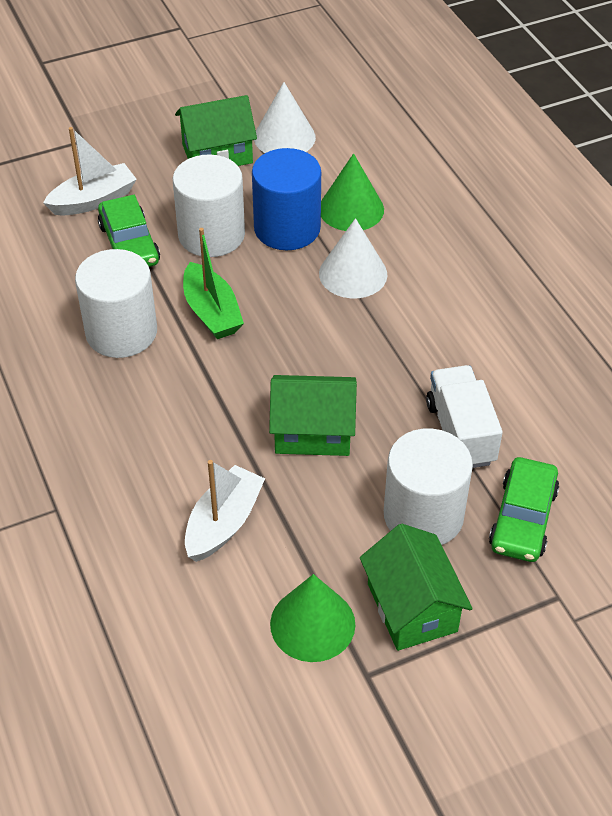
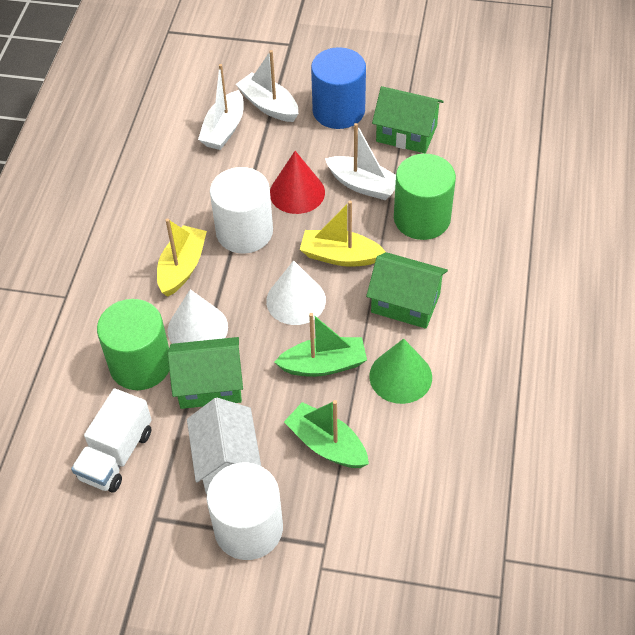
green boat: 1 -> 2
green car: 2 -> 0
green cone: 2 -> 1
green cylinder: 0 -> 2
red cone: 0 -> 1
white boat: 2 -> 3
white cylinder: 3 -> 2
white house: 0 -> 1
yellow boat: 0 -> 2

